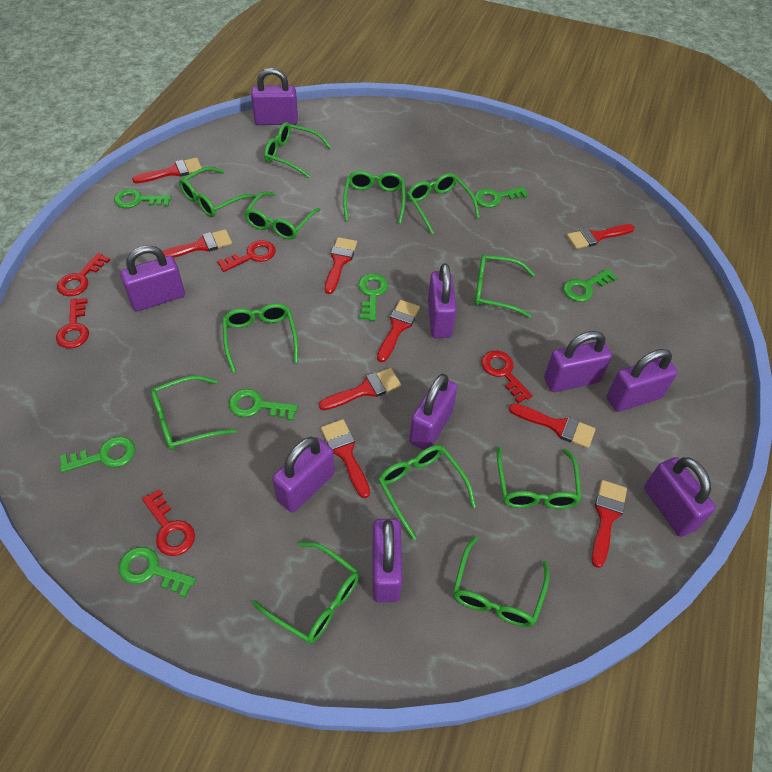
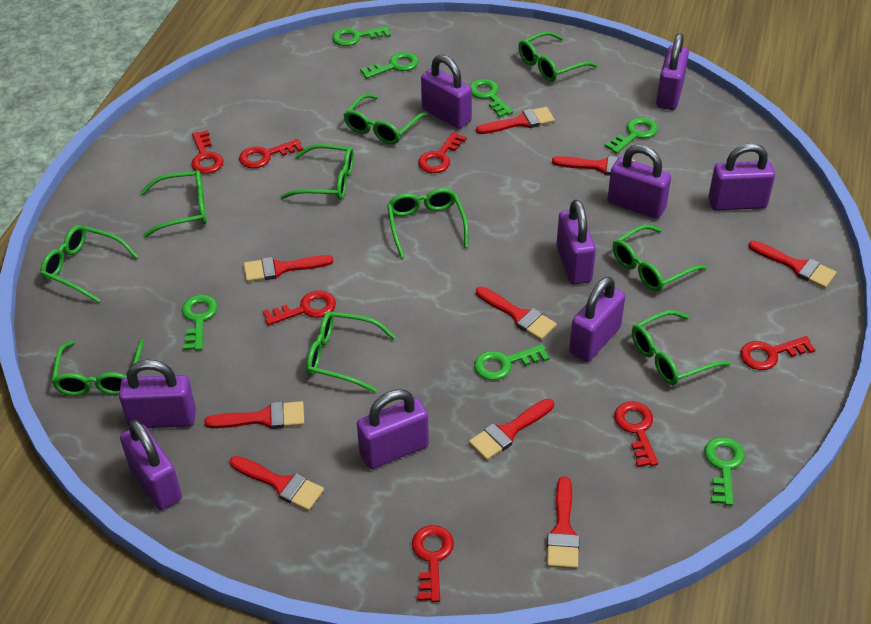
green glasses: 12 -> 10
red key: 5 -> 7

